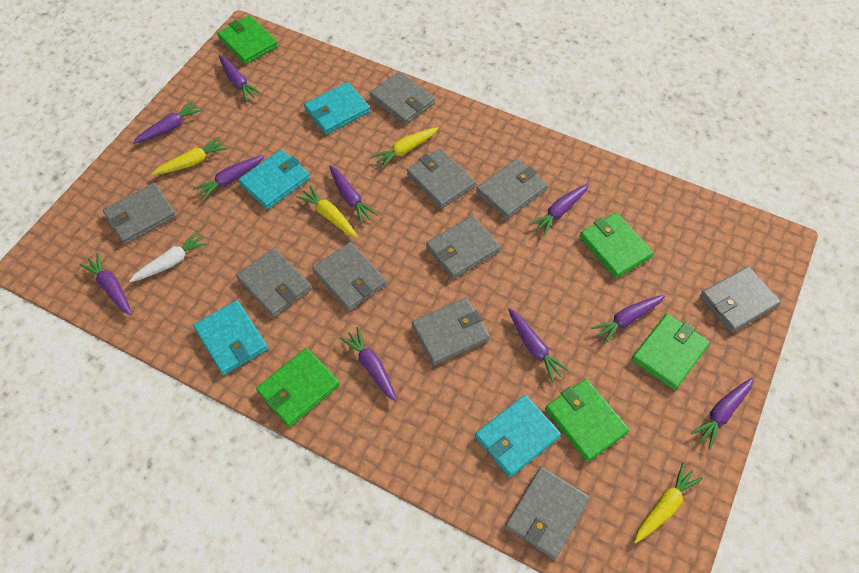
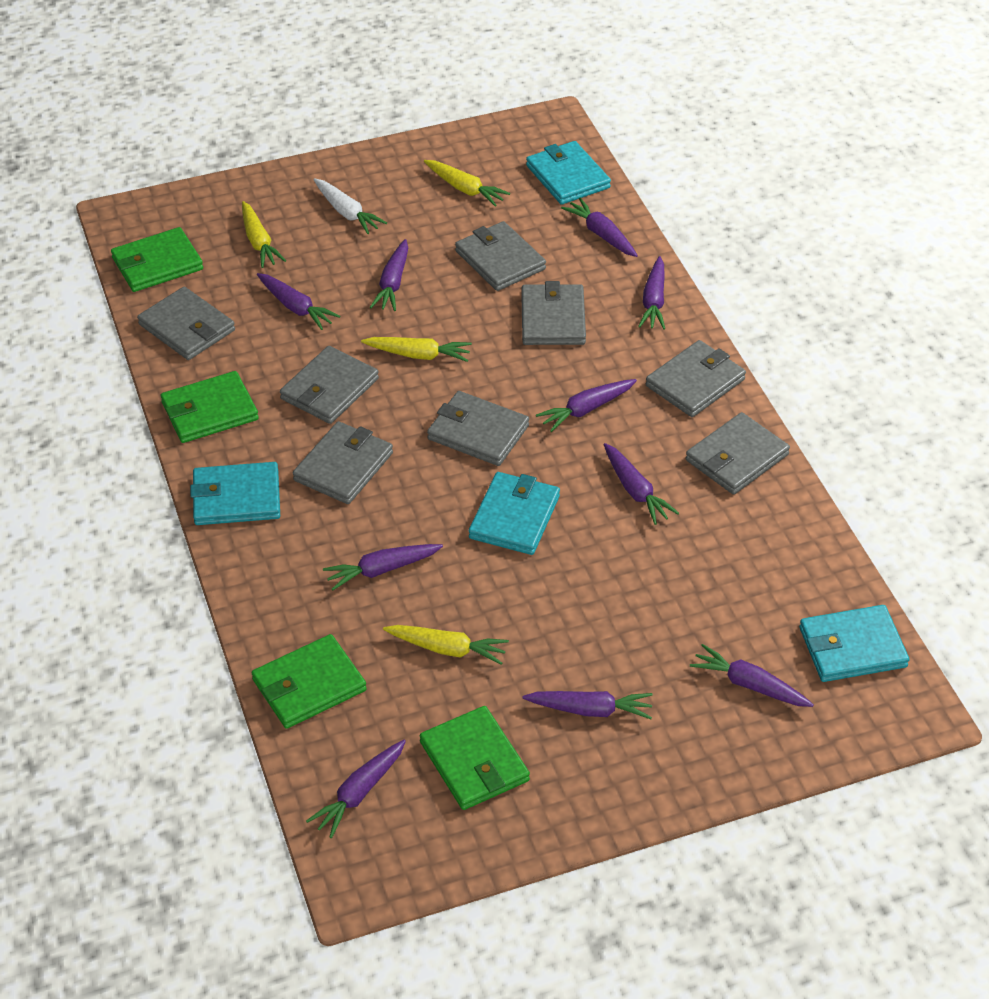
green wallet: 5 -> 4
grey wallet: 10 -> 8

